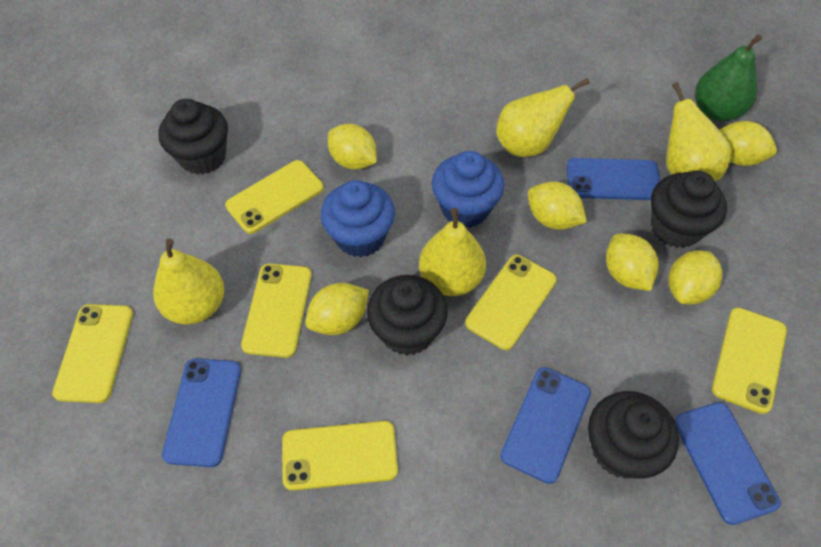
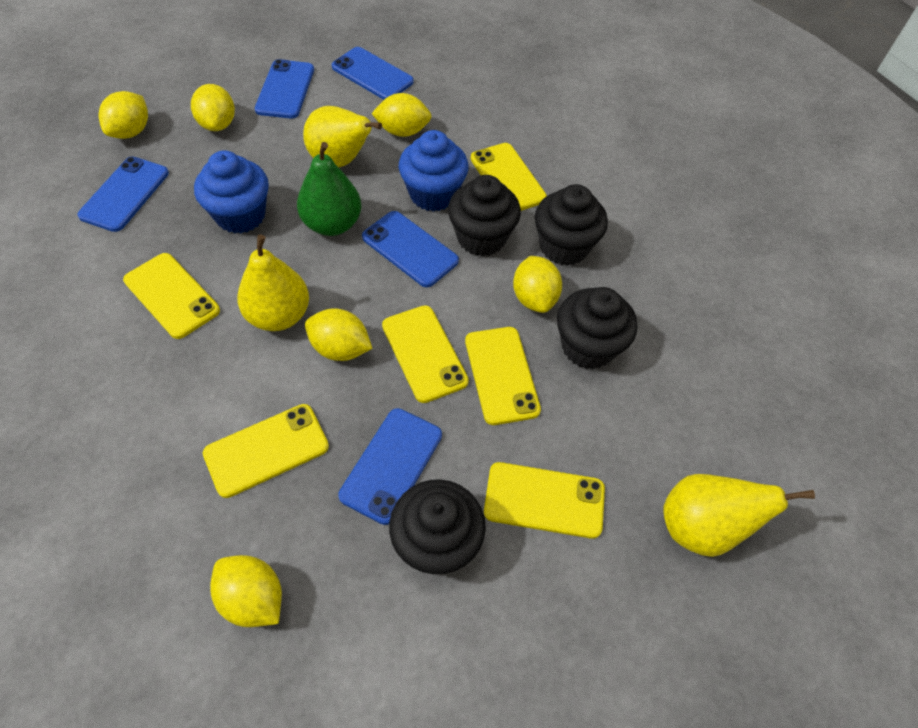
blue phone: 4 -> 5
yellow pear: 4 -> 3

